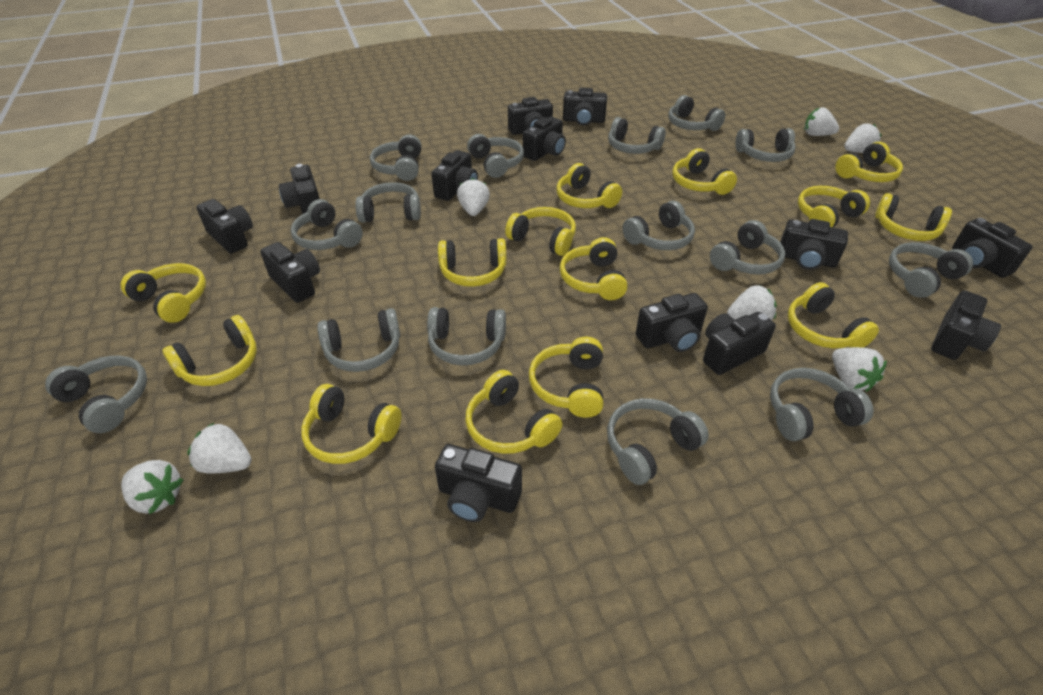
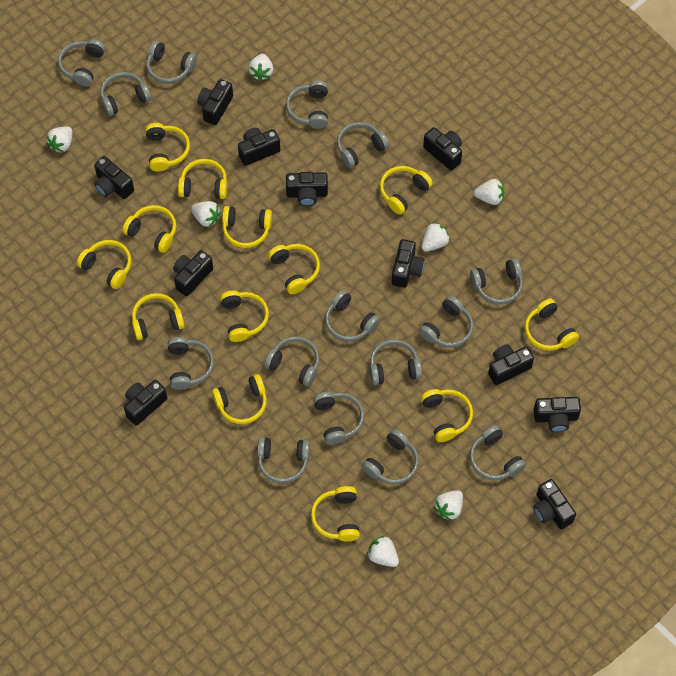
black camera: 13 -> 11
yellow headphones: 14 -> 13

